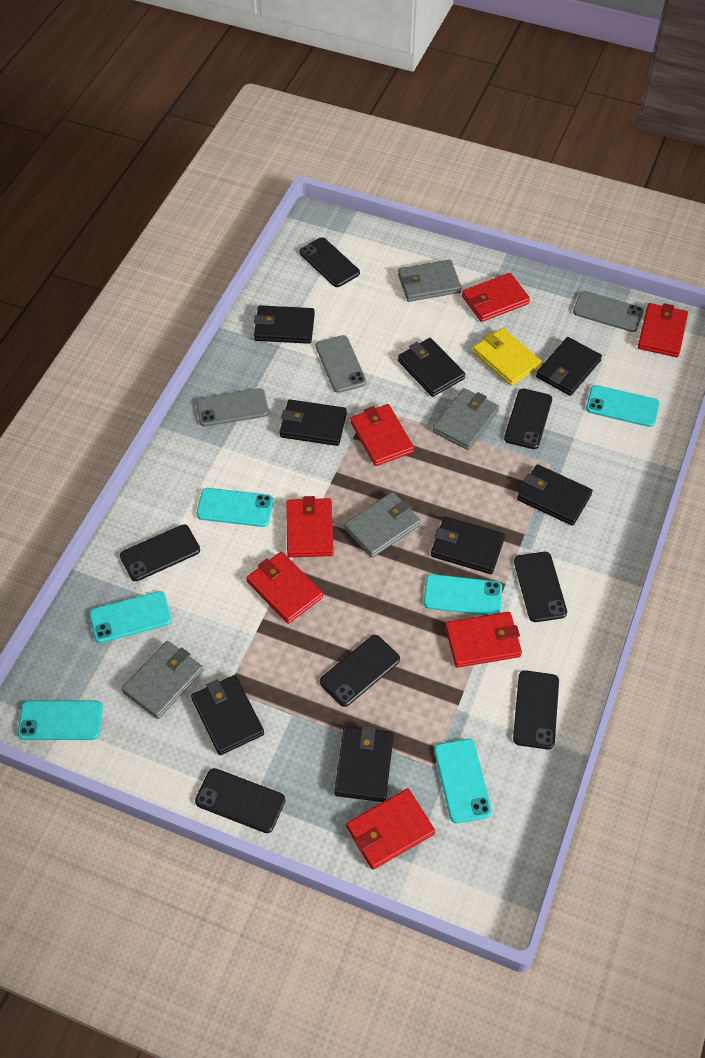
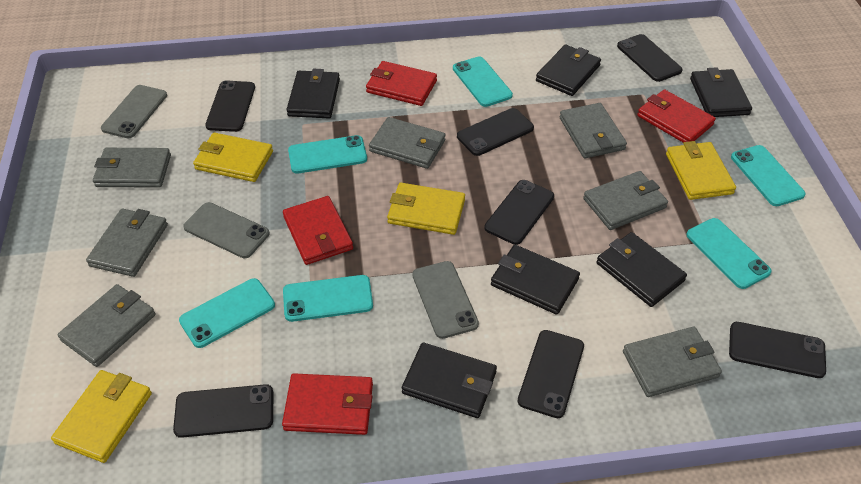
black wallet: 8 -> 6
grey wallet: 4 -> 7
red wallet: 7 -> 4
yellow wallet: 1 -> 4

